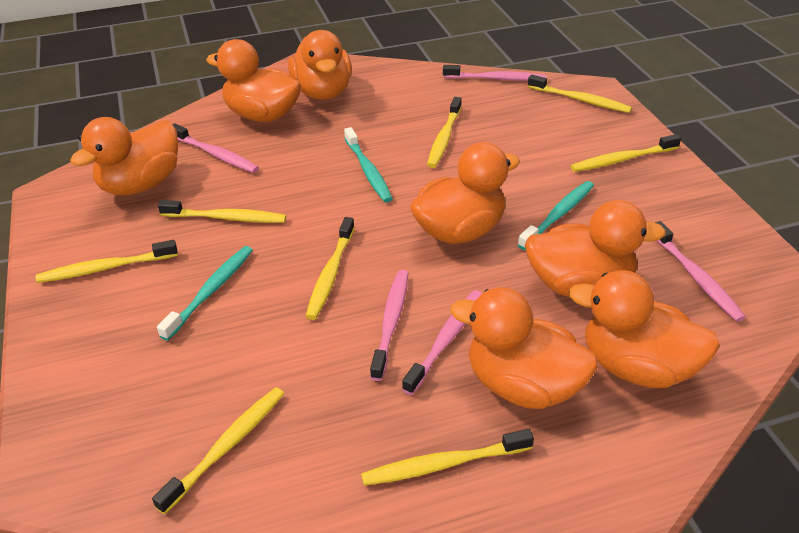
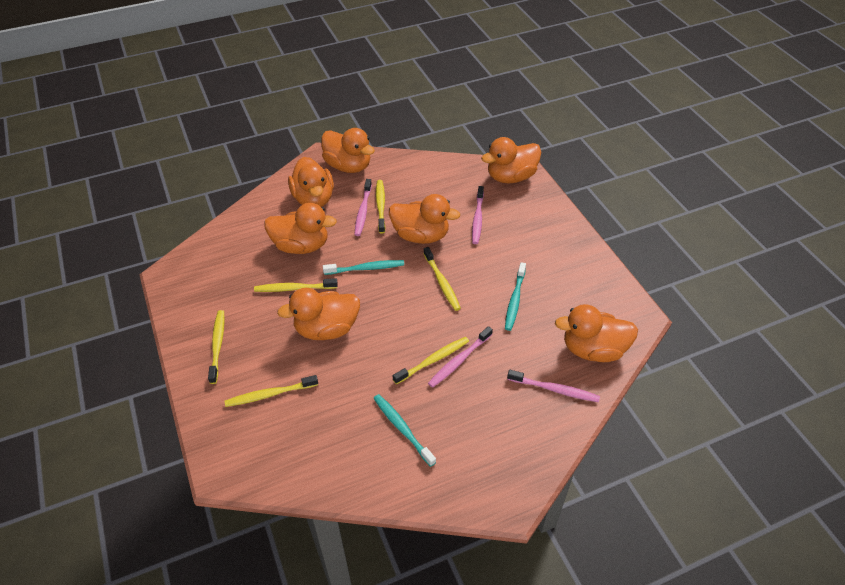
pink toothbrush: 5 -> 4
yellow toothbrush: 8 -> 6

